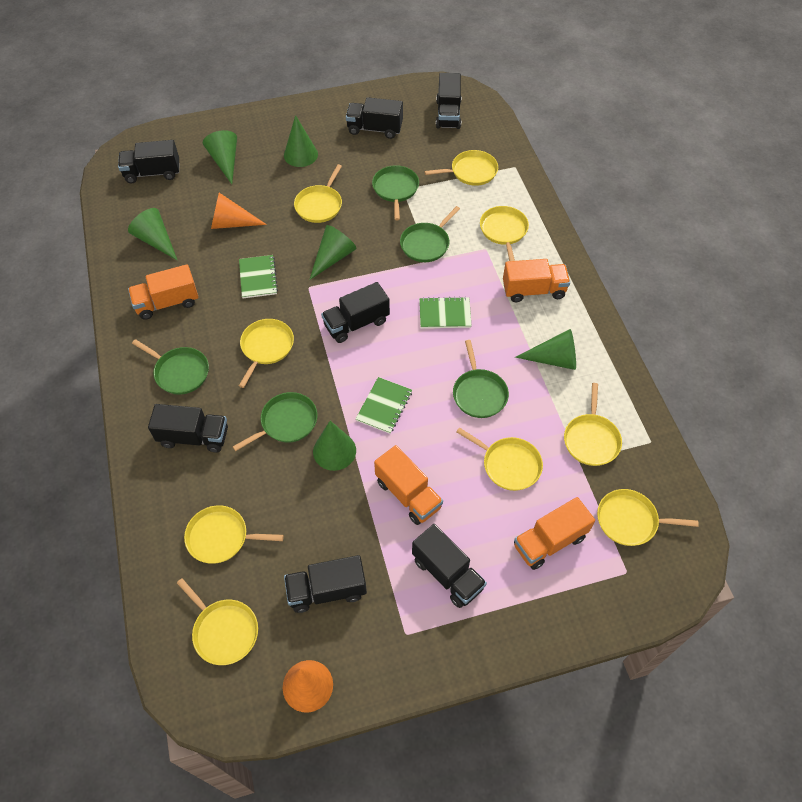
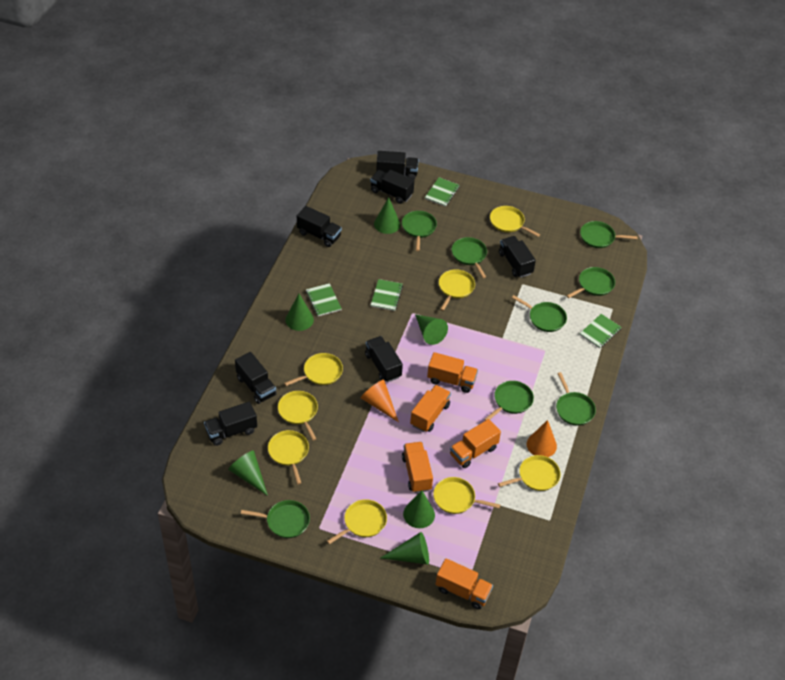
green notebook: 3 -> 4
green pan: 5 -> 8
orange truck: 4 -> 5
yellow pan: 9 -> 8

